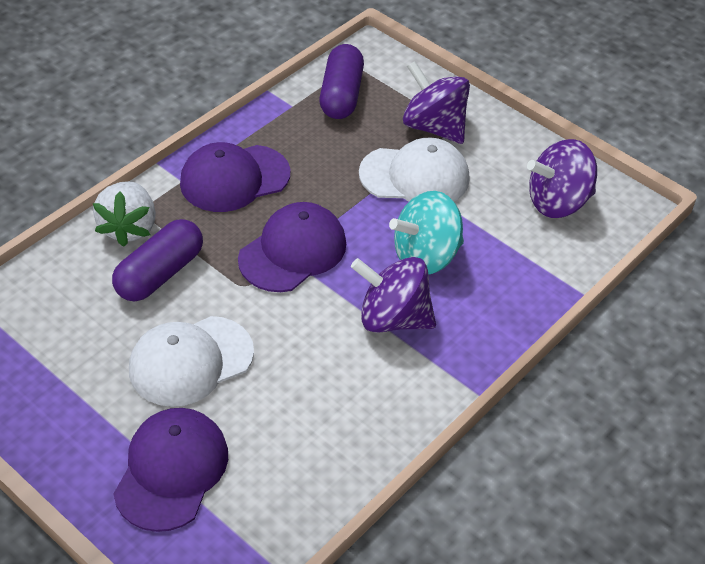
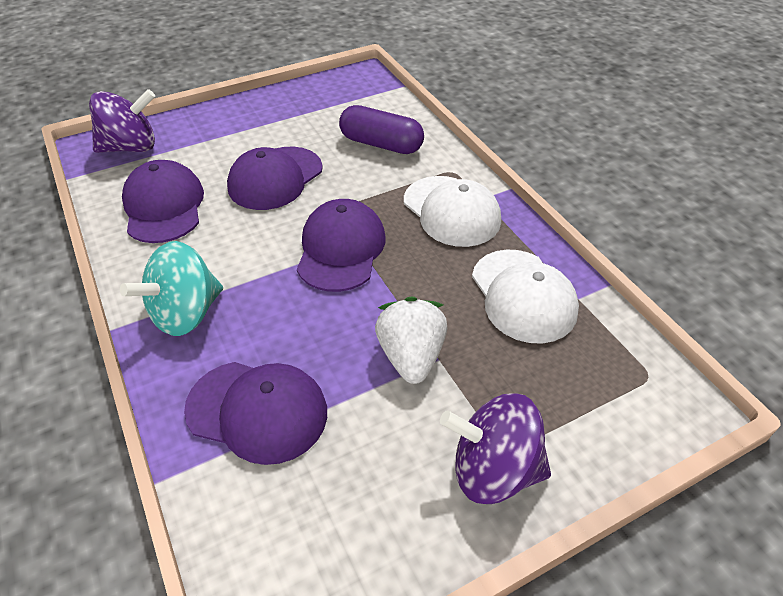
purple cap: 3 -> 4
purple capsule: 2 -> 1
purple spinning top: 3 -> 2

